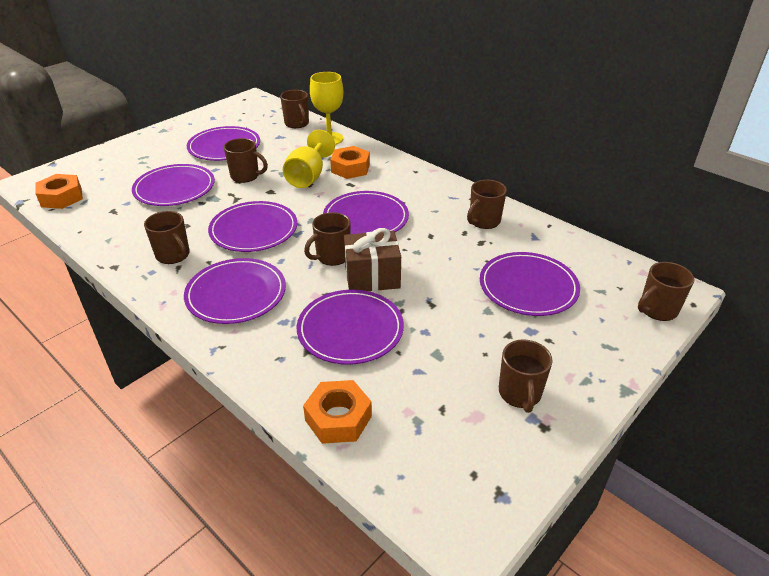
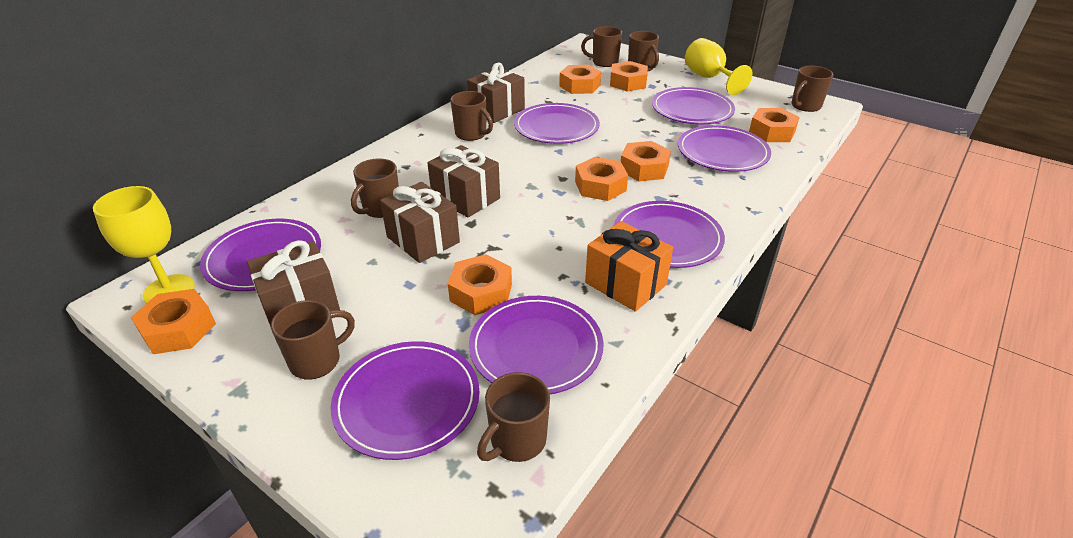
brown gift: 1 -> 4
orange gift: 0 -> 1
orange nut: 3 -> 7

